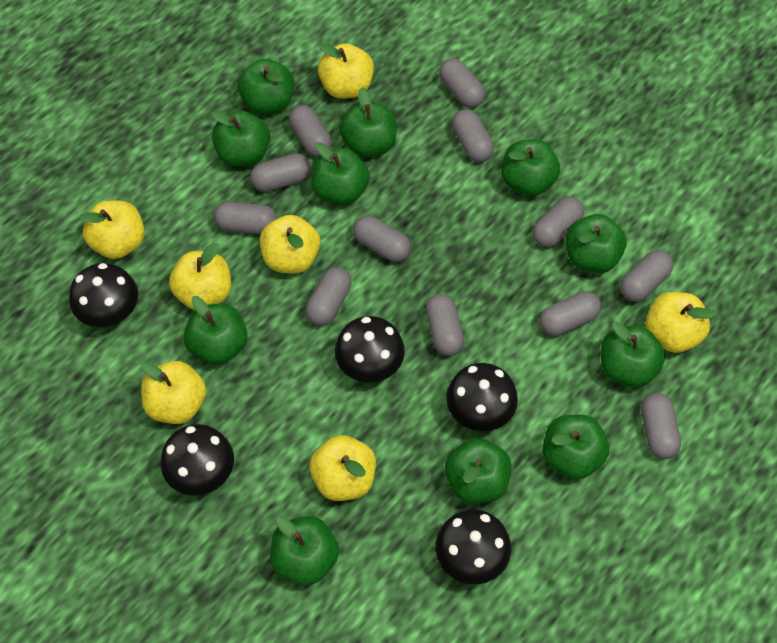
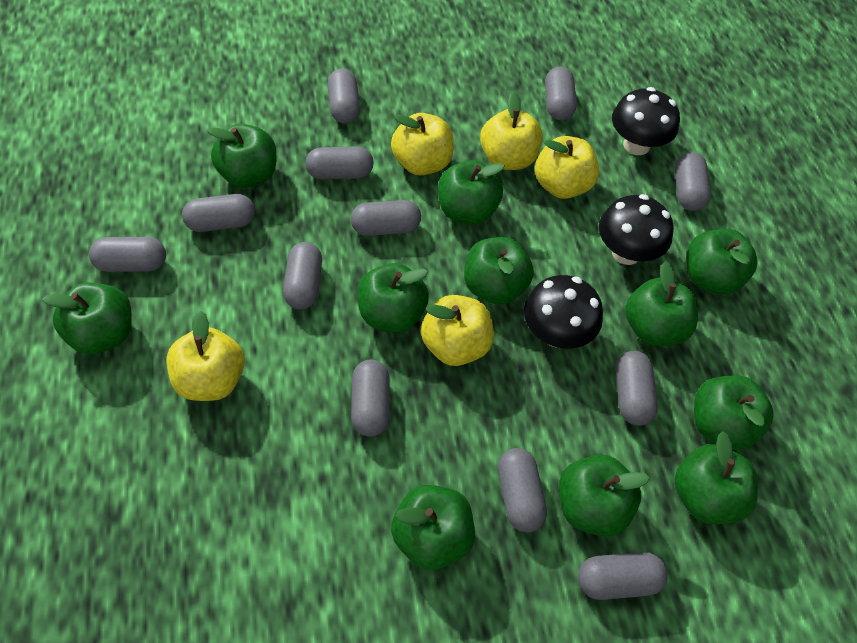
black mushroom: 5 -> 3
yellow apple: 7 -> 5

